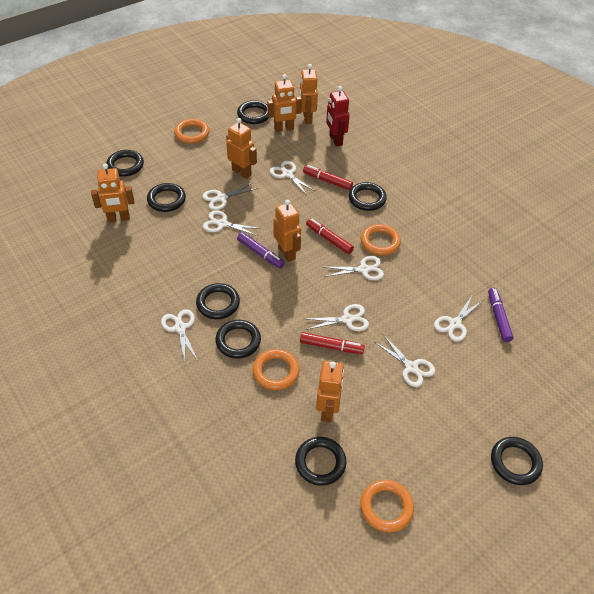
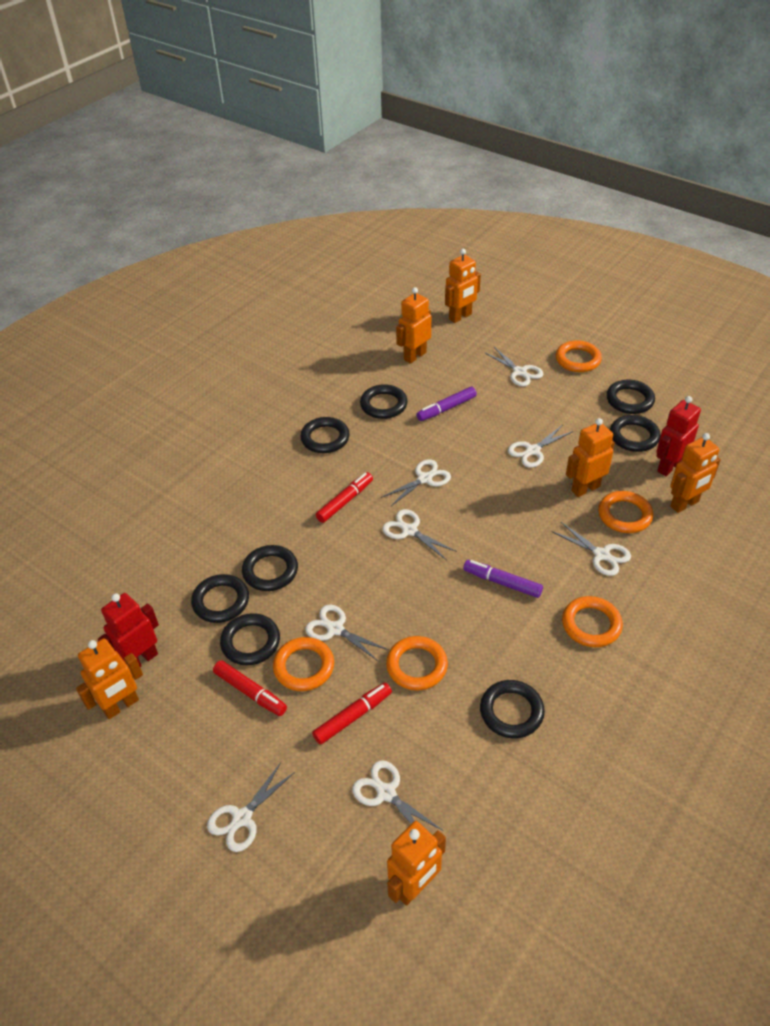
orange ring: 4 -> 5
red robot: 1 -> 2

